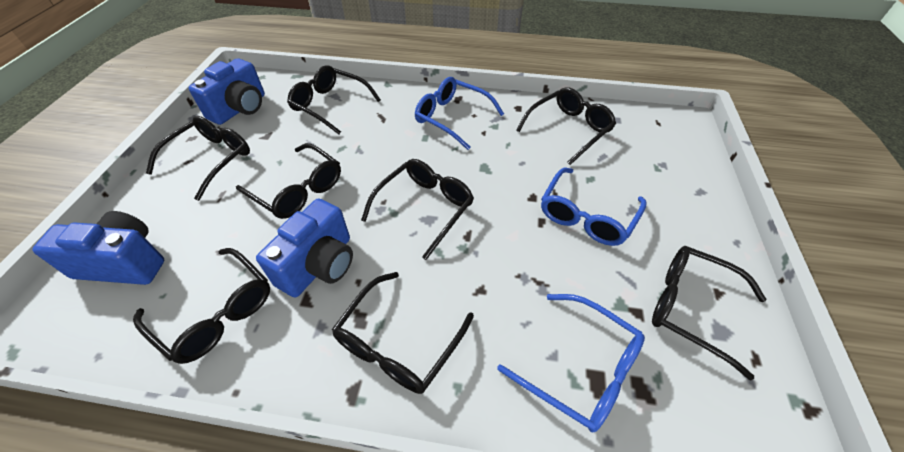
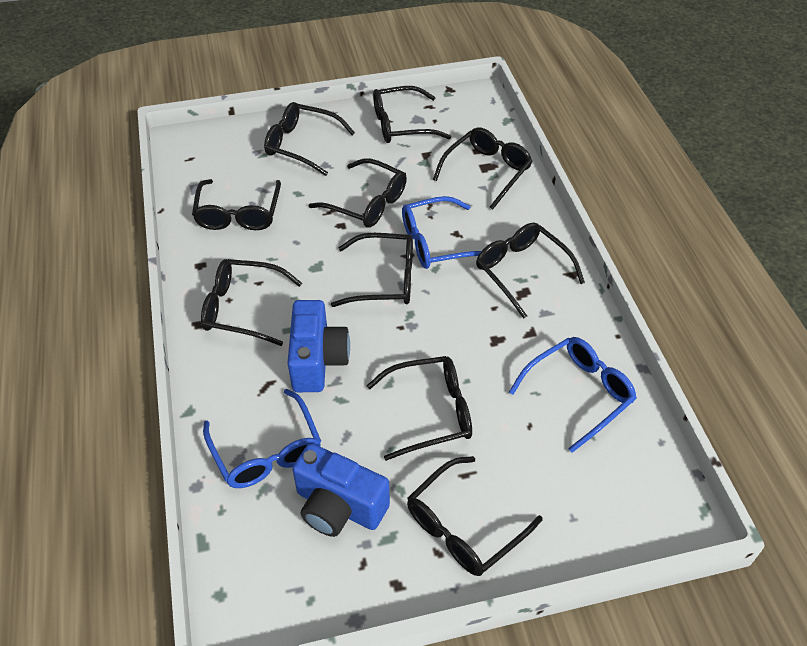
black glasses: 8 -> 10
blue camera: 3 -> 2

